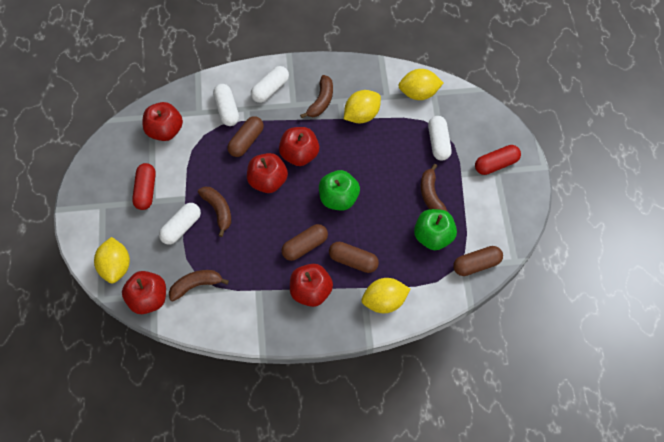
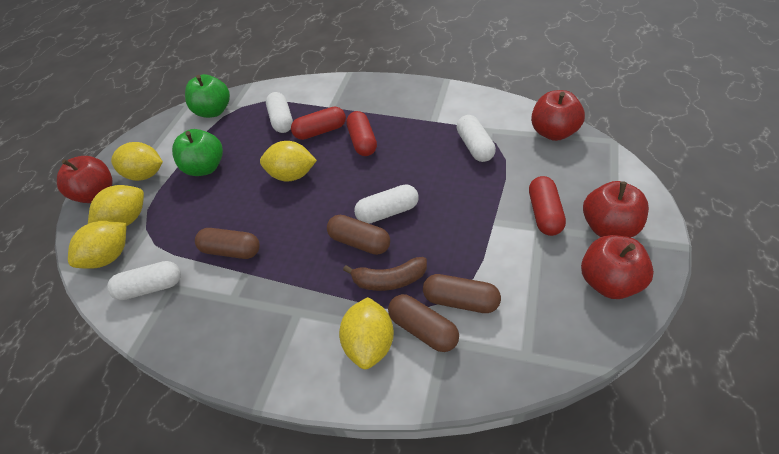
brown banana: 4 -> 1
red apple: 5 -> 4
red capsule: 2 -> 3
yellow lemon: 4 -> 5

